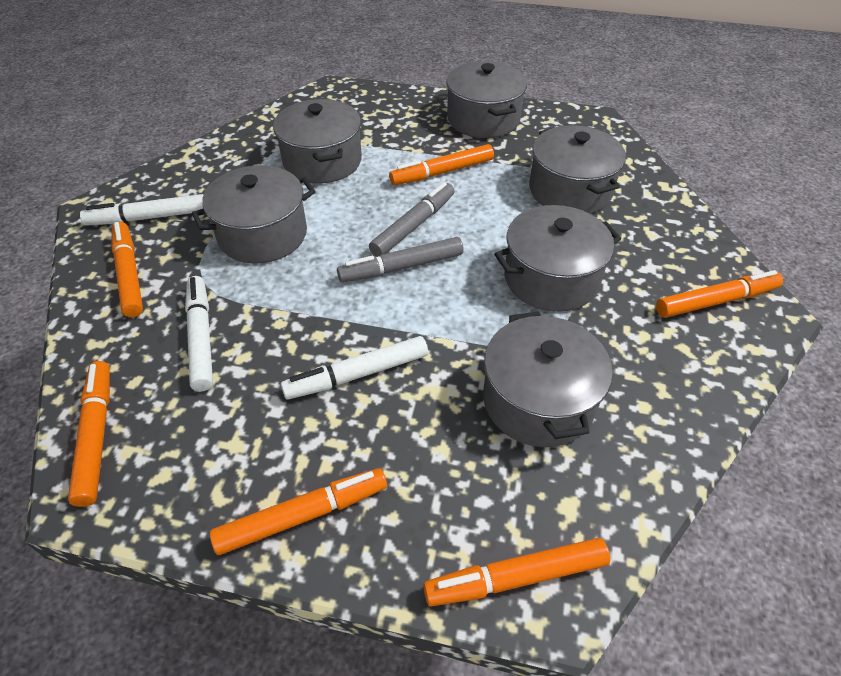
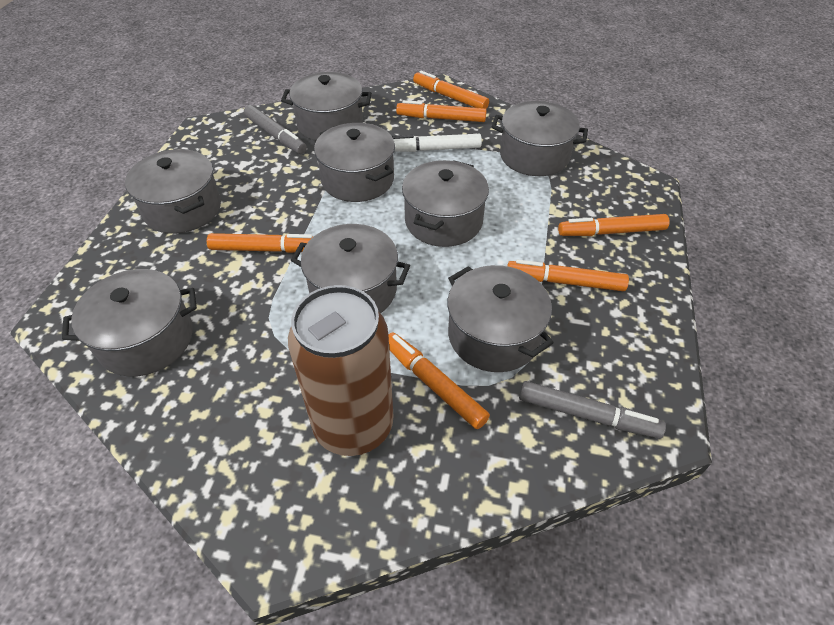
brown can: 0 -> 1
grey pot: 6 -> 8
white marker: 3 -> 1

